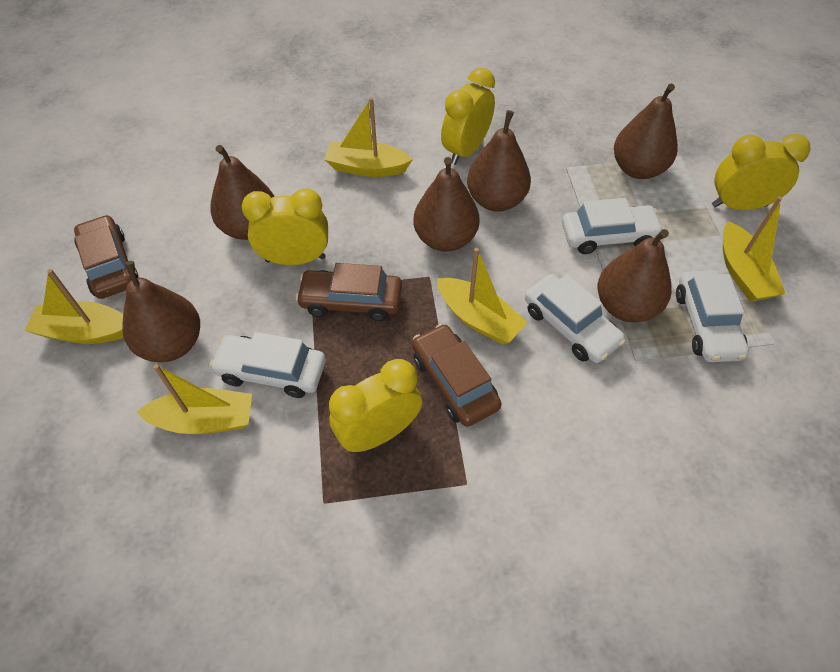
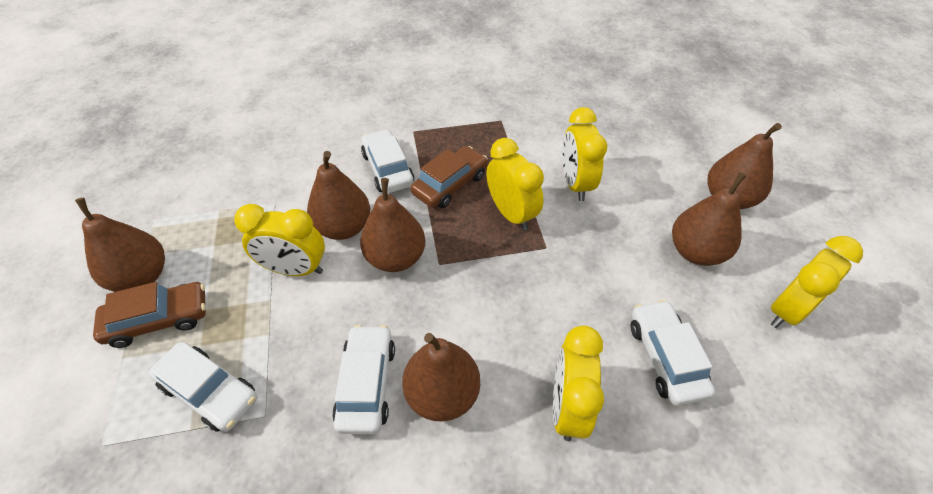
brown car: 3 -> 2
yellow boat: 5 -> 0
yellow clock: 4 -> 5

